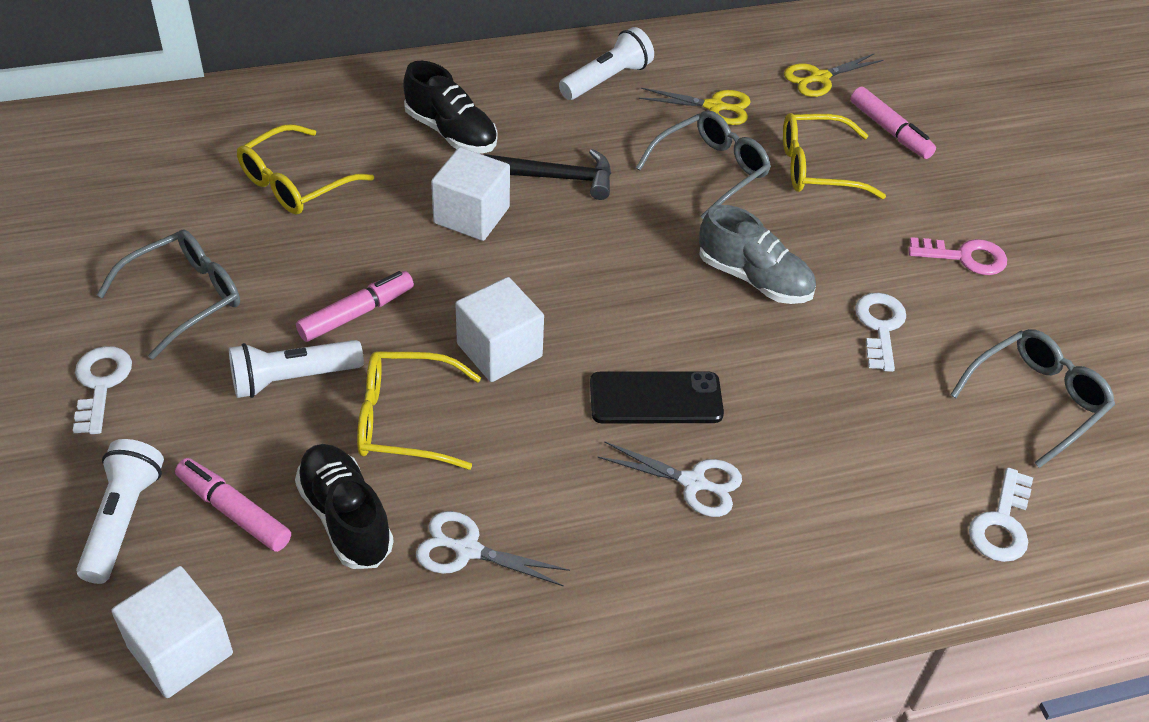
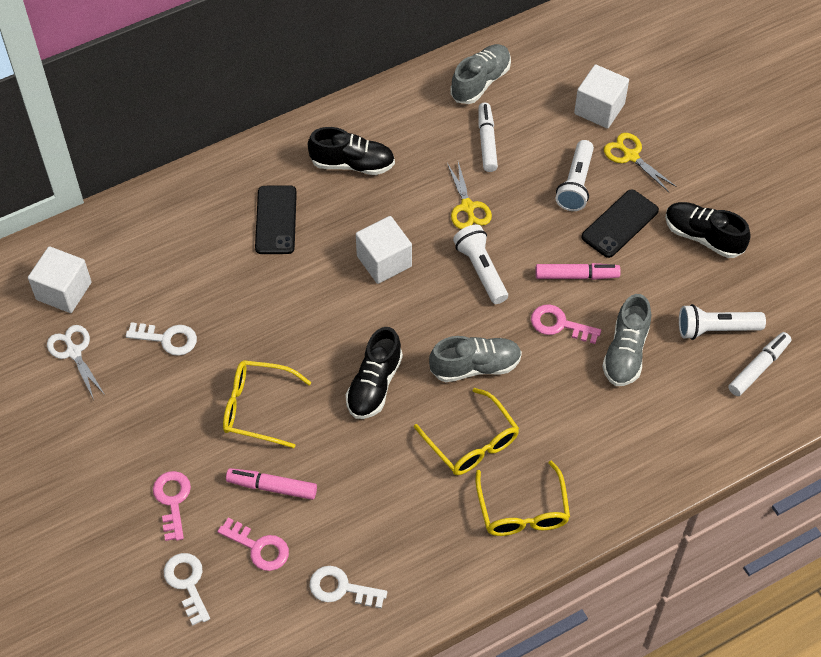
black hammer: 1 -> 0
black phone: 1 -> 2
black shoe: 2 -> 3
grey glasses: 3 -> 0
grey shoe: 1 -> 3
pink key: 1 -> 3
pink marker: 3 -> 2
white marker: 0 -> 2
white scissors: 2 -> 1

